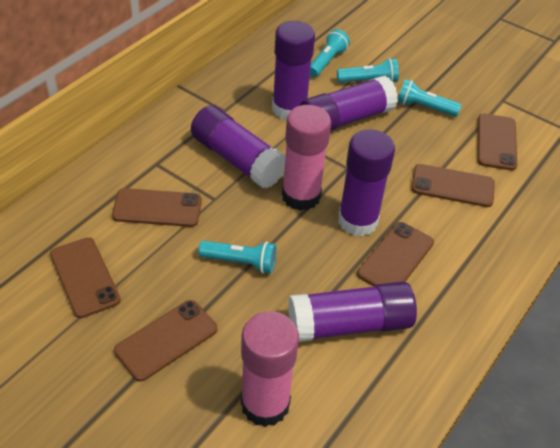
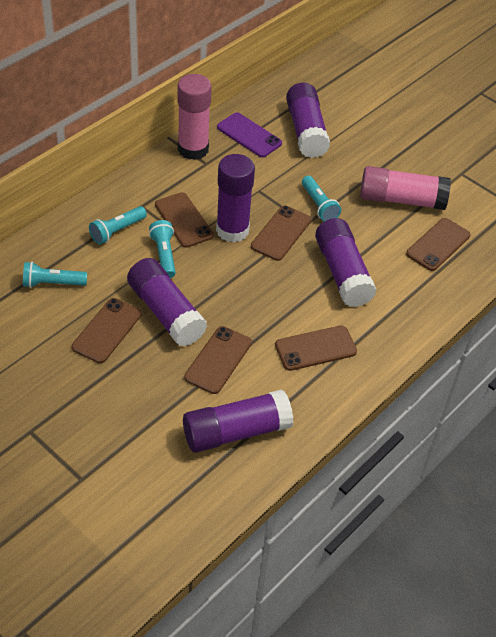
purple phone: 0 -> 1

